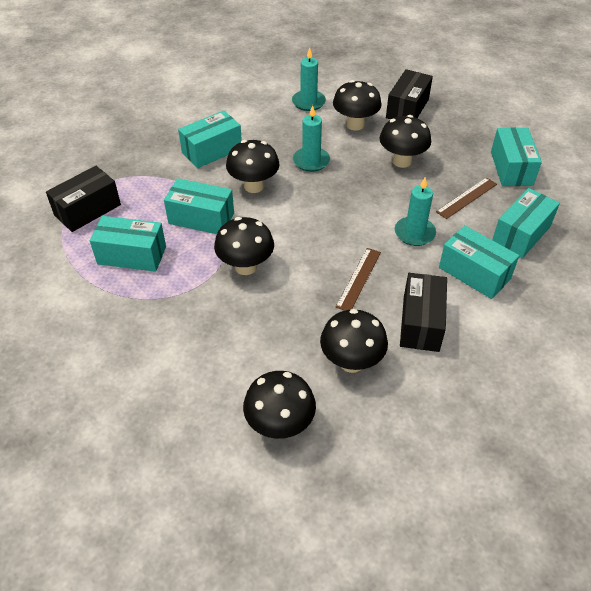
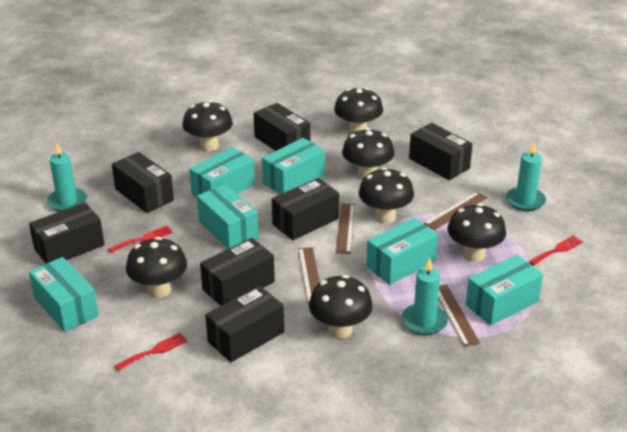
black box: 3 -> 7
black mushroom: 6 -> 7
brown ruler: 2 -> 4
red fork: 0 -> 3

